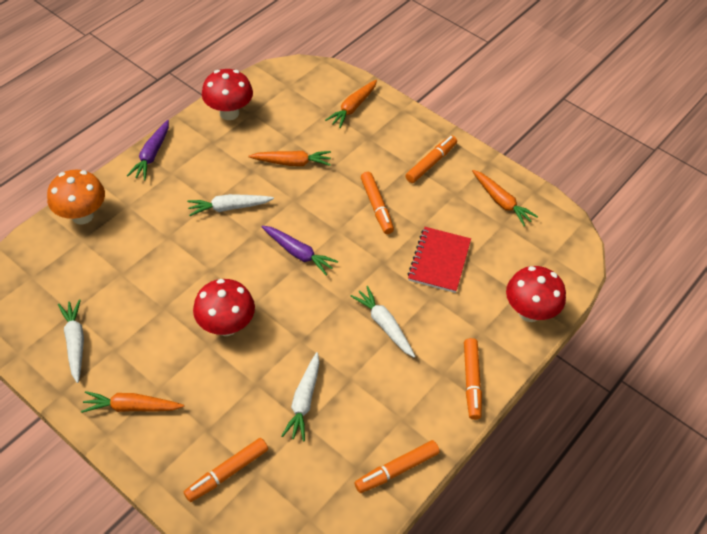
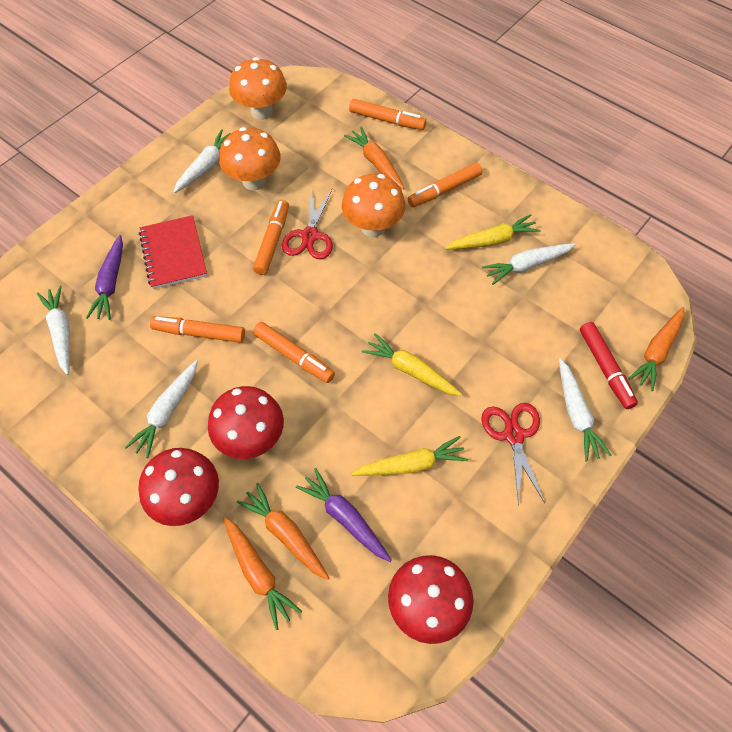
orange mushroom: 1 -> 3
red marker: 0 -> 1
red scissors: 0 -> 2
white carrot: 4 -> 5
yellow carrot: 0 -> 3

